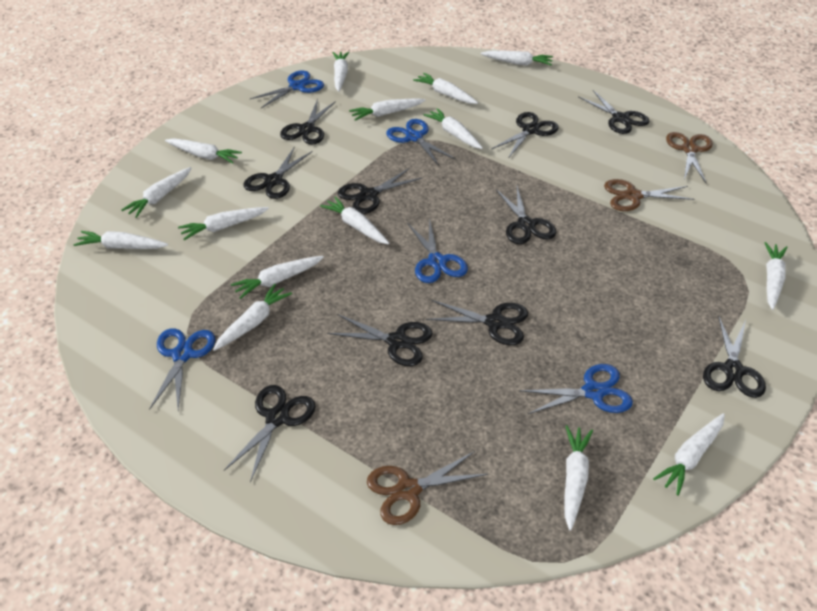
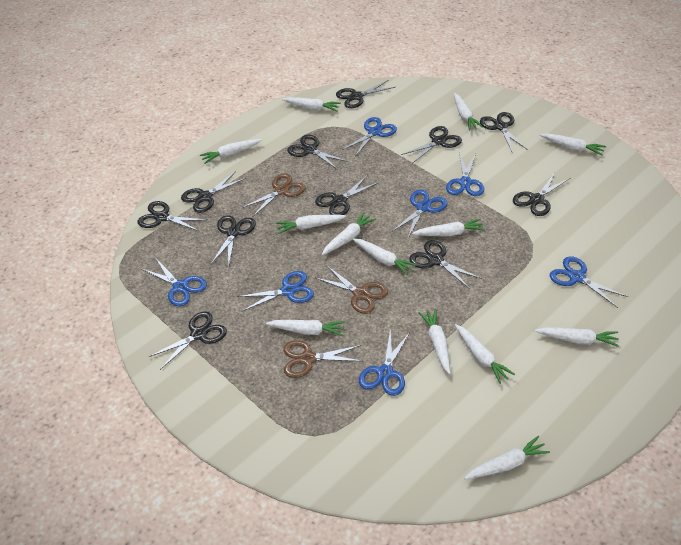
black scissors: 10 -> 11
blue scissors: 5 -> 7
white carrot: 15 -> 13

